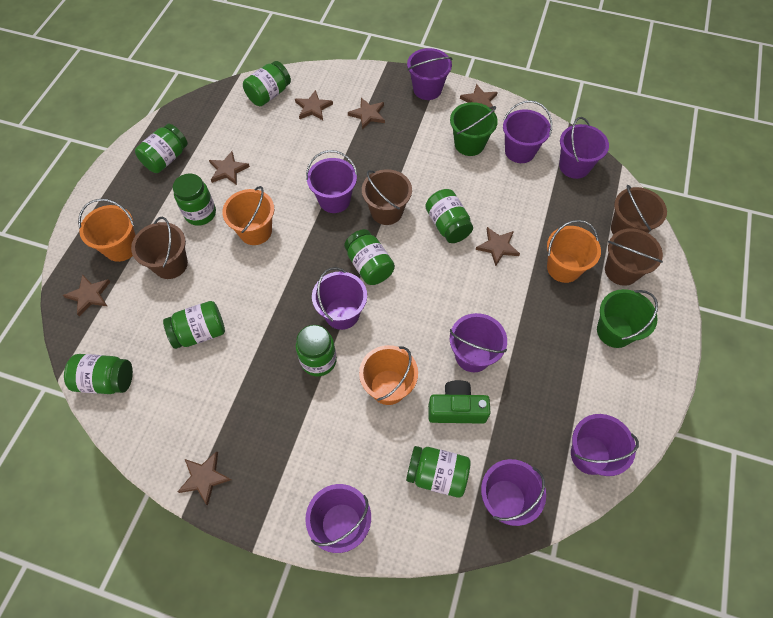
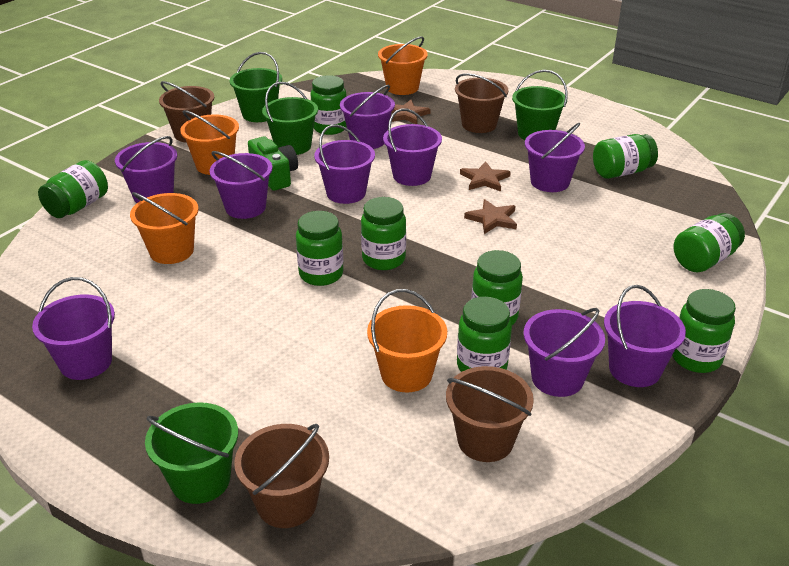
brown star: 7 -> 3
green bucket: 2 -> 4

